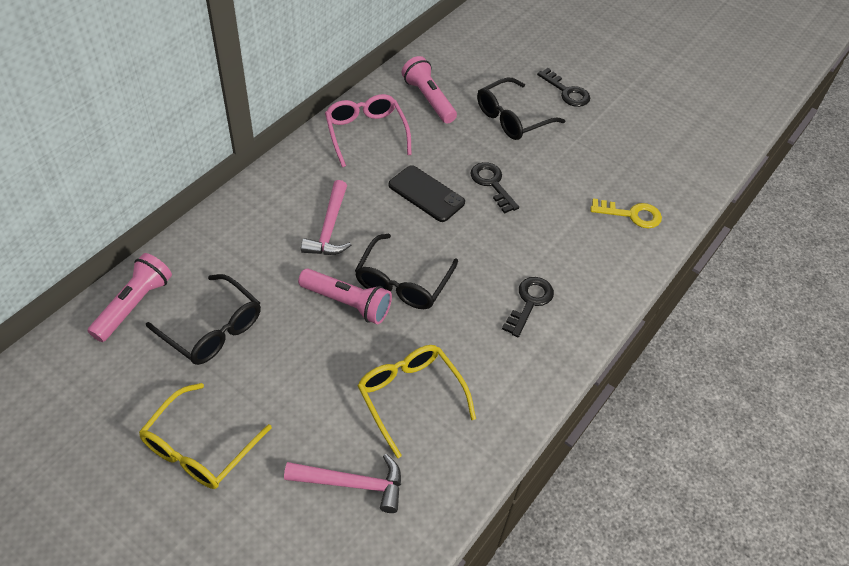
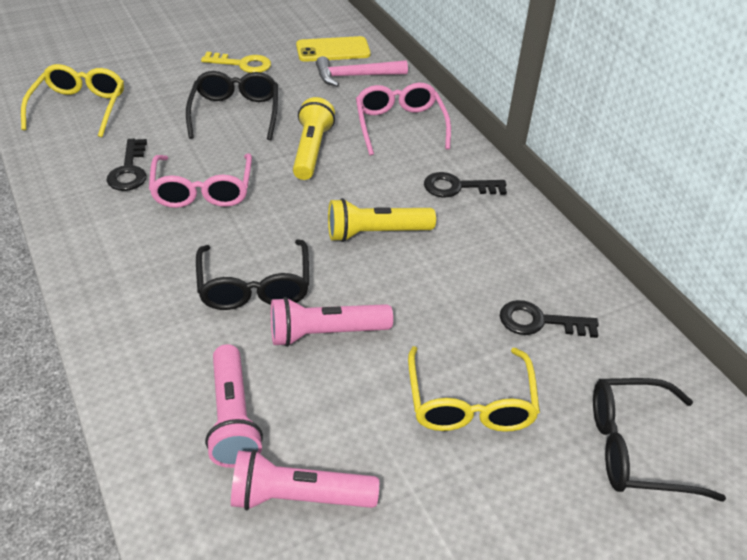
black phone: 1 -> 0
pink glasses: 1 -> 2
pink hammer: 2 -> 1
yellow flashlight: 0 -> 2
yellow phone: 0 -> 1

